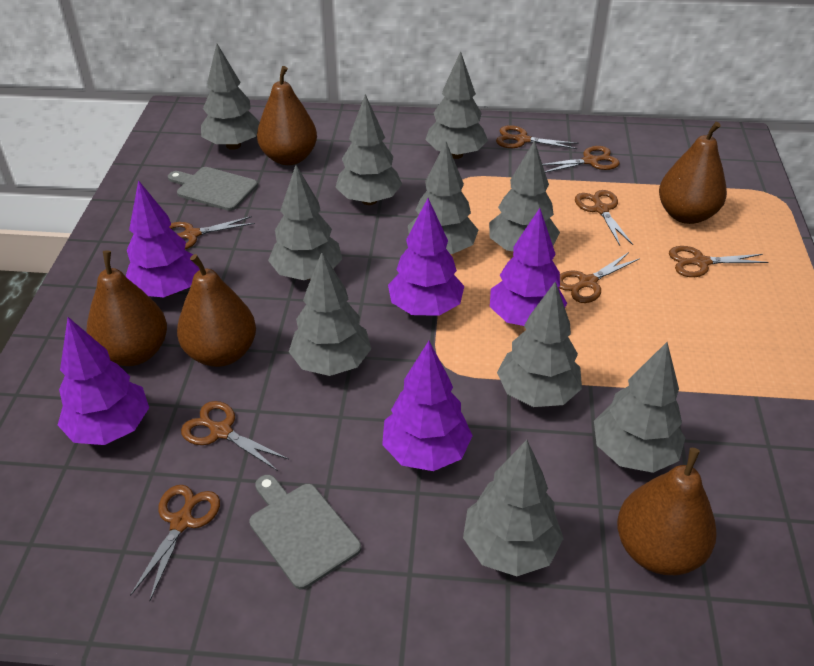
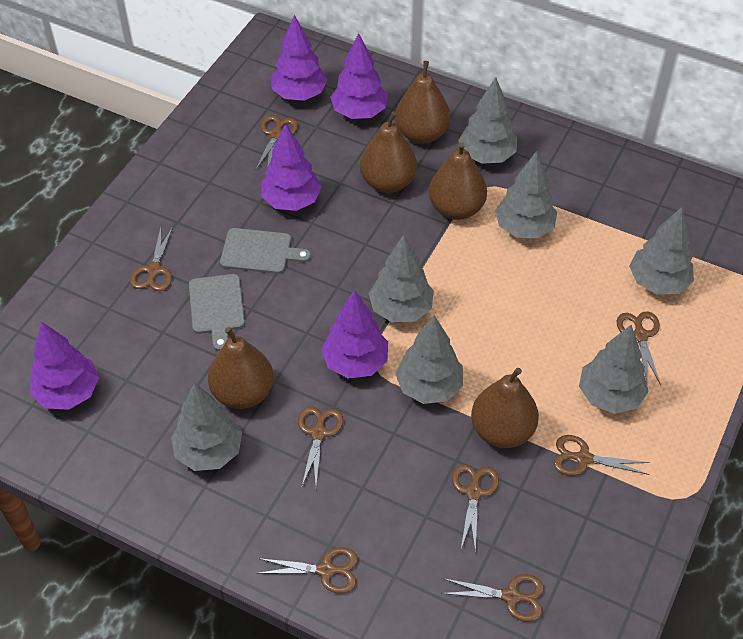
grey tree: 10 -> 7

